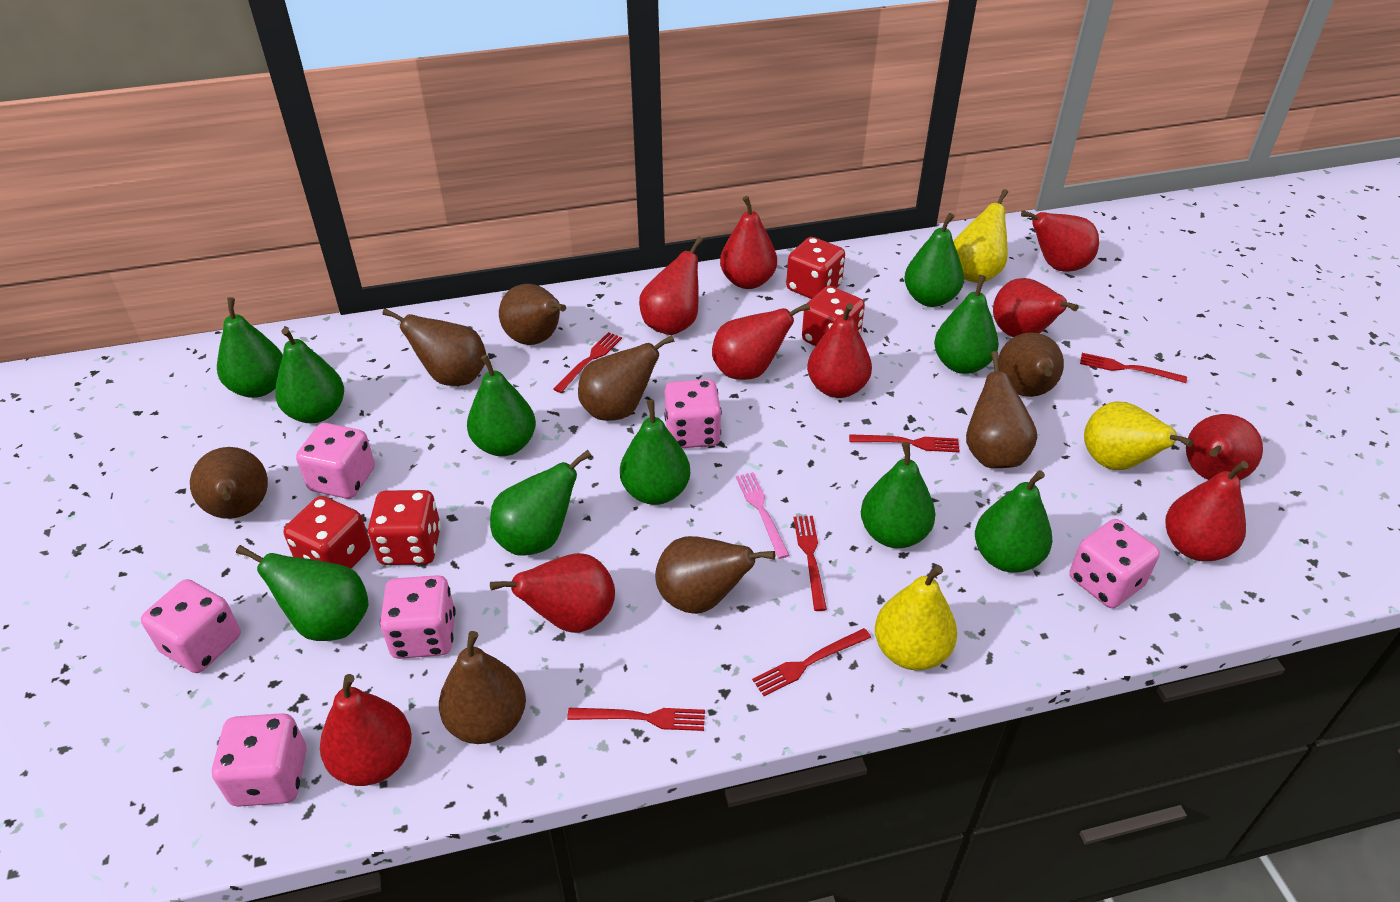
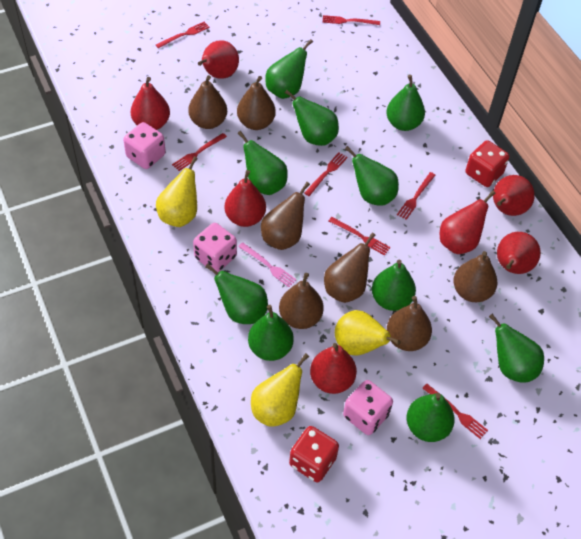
brown pear: 8 -> 7
pink dice: 6 -> 3
red dice: 4 -> 2
red fork: 6 -> 7
red pear: 10 -> 7

